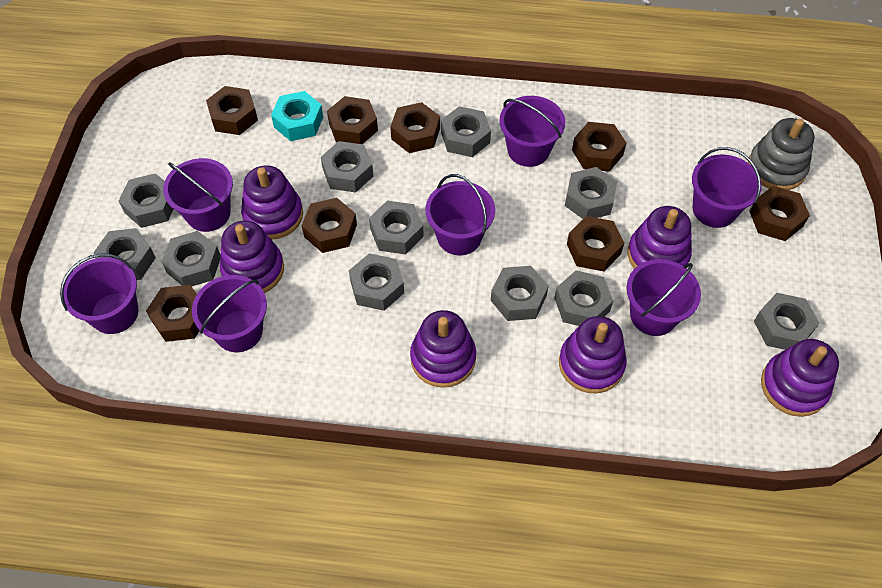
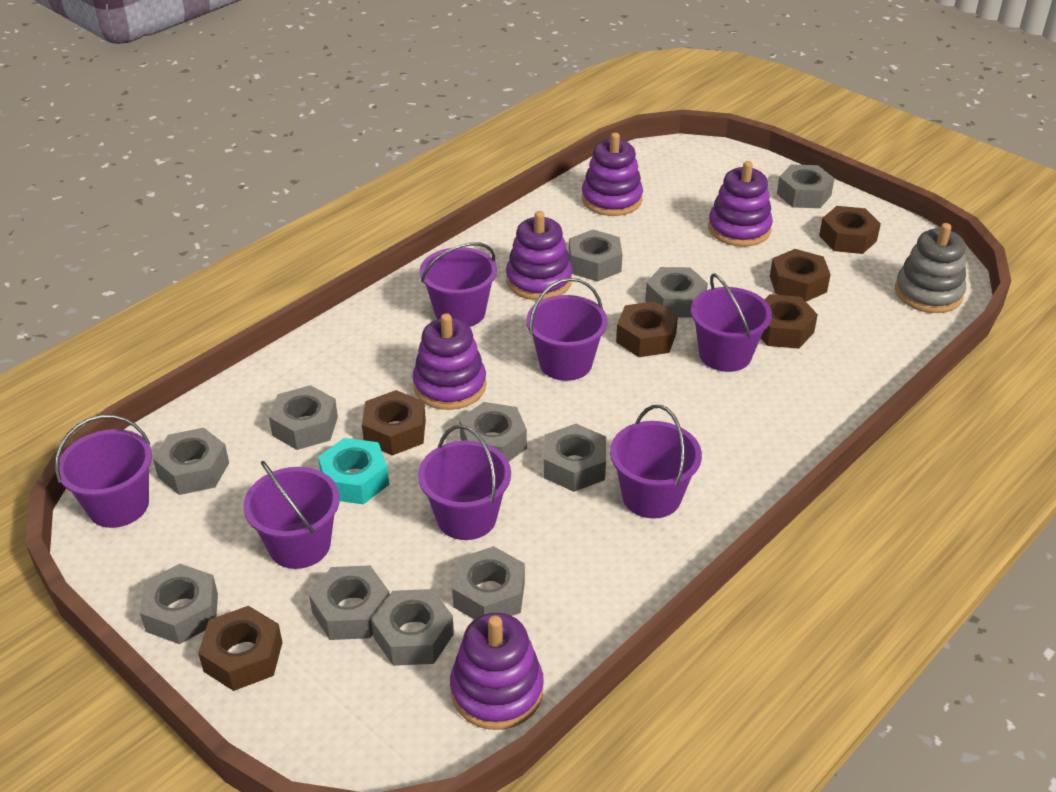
brown nut: 8 -> 6
purple stacking toy: 6 -> 5

